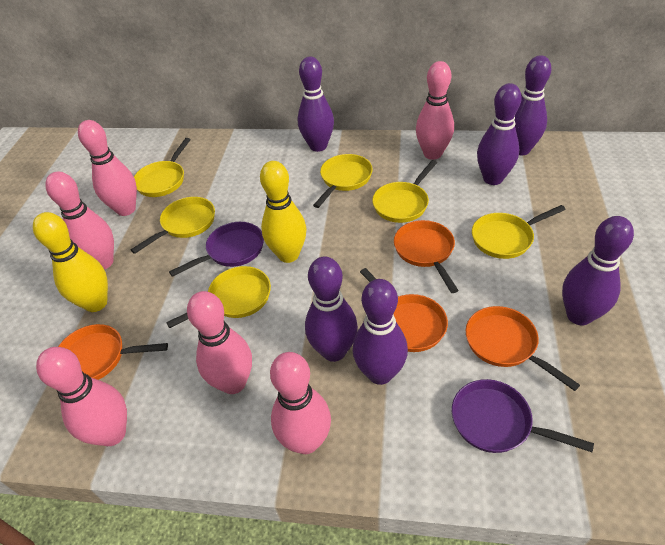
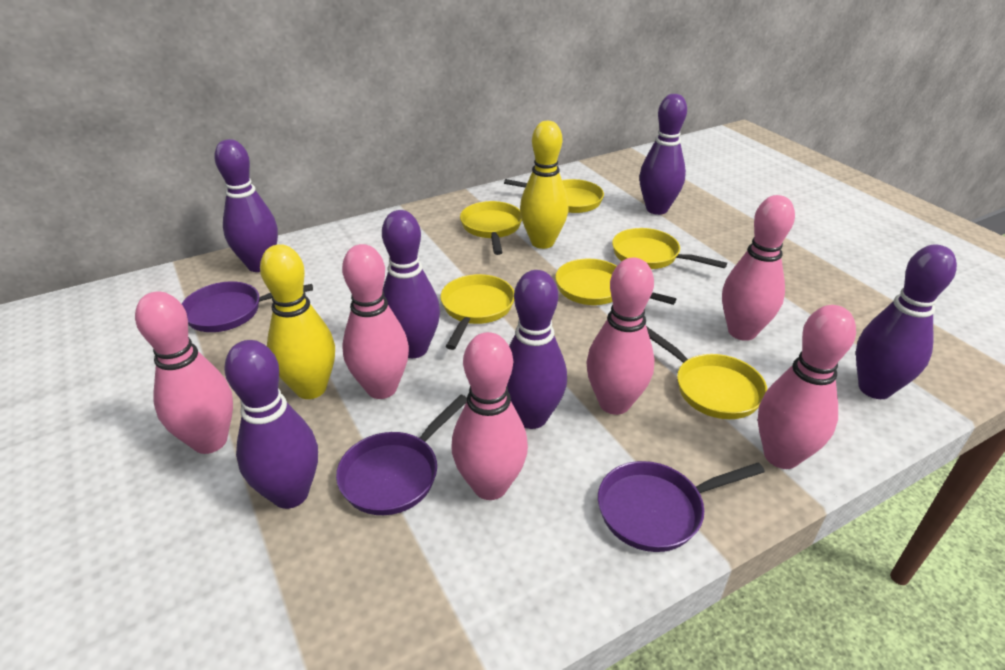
orange pan: 4 -> 0
purple pan: 2 -> 3

